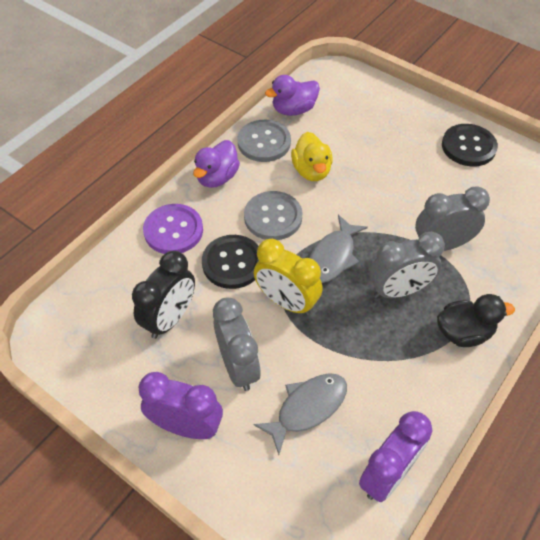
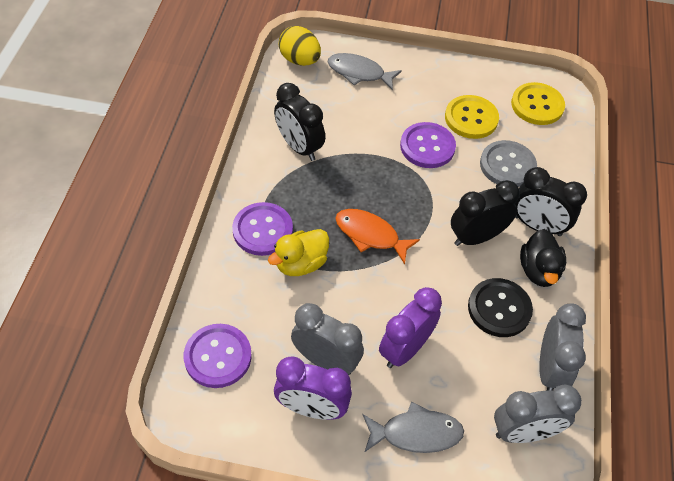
black button: 2 -> 1
black clock: 1 -> 3
grey button: 2 -> 1
orange fish: 0 -> 1
purple button: 1 -> 3
purple duck: 2 -> 0
yellow button: 0 -> 2
yellow clock: 1 -> 0
yellow egg: 0 -> 1

